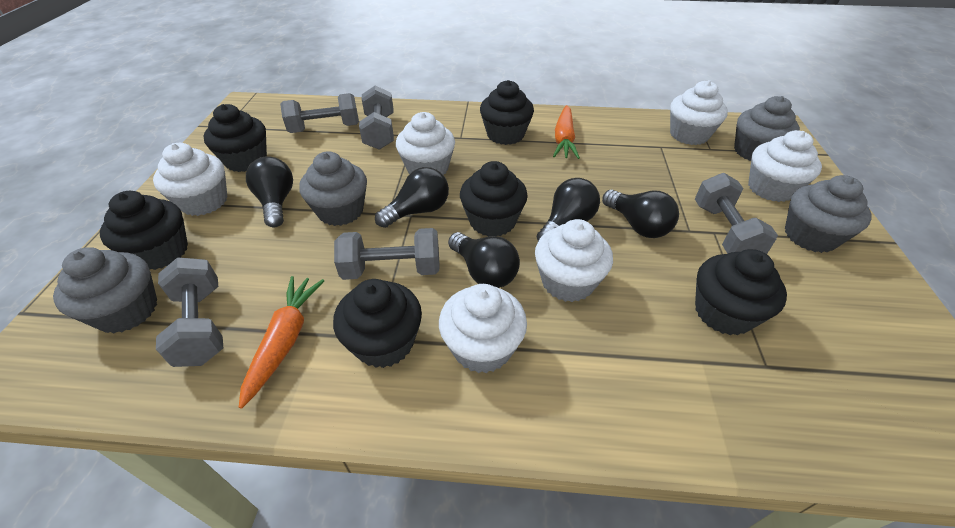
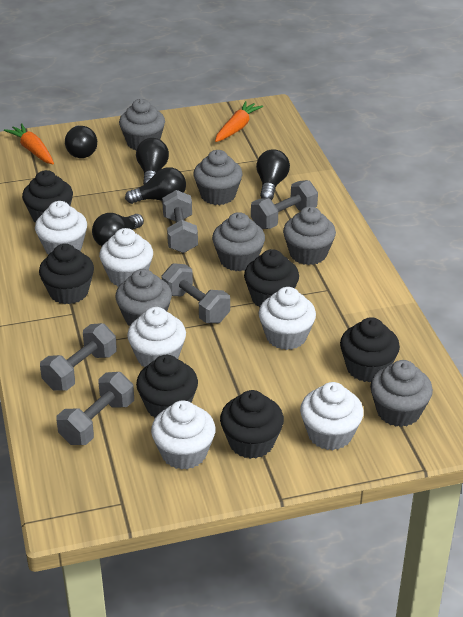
grey cupcake: 4 -> 6

